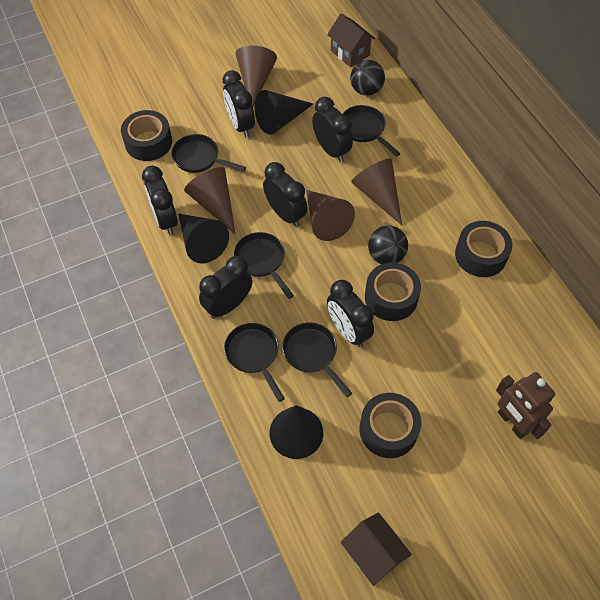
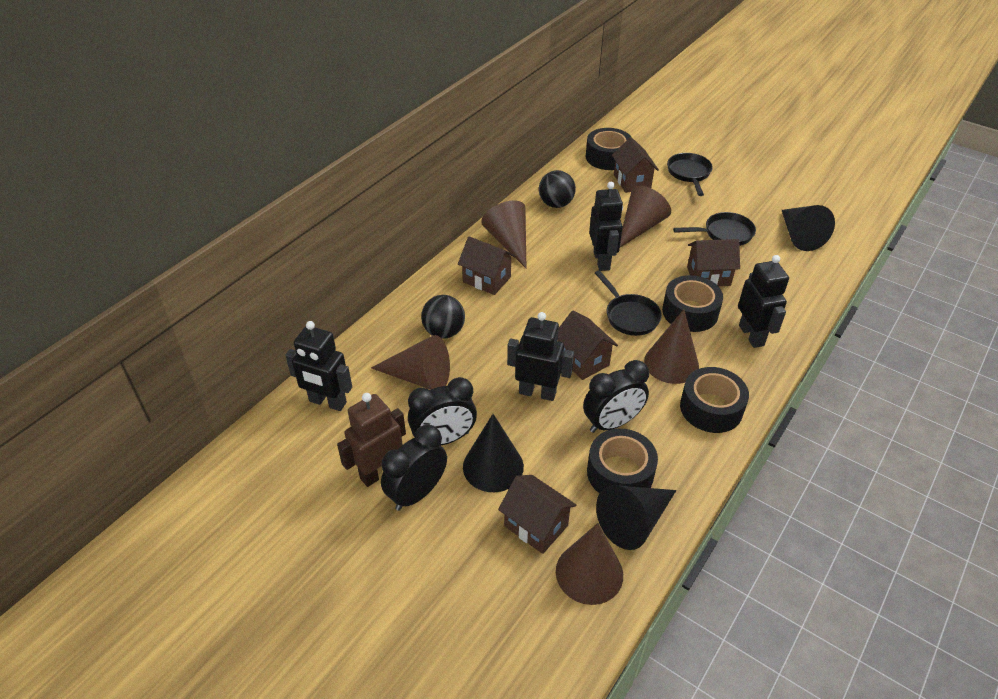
black clock: 6 -> 3
black pan: 5 -> 3
black robot: 0 -> 4
brown cone: 4 -> 5
brown house: 2 -> 5

